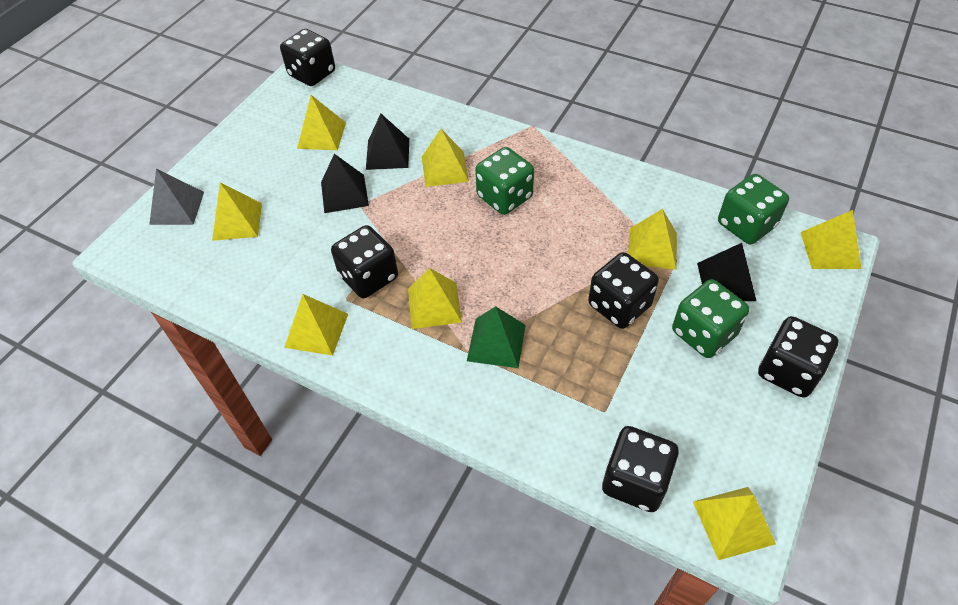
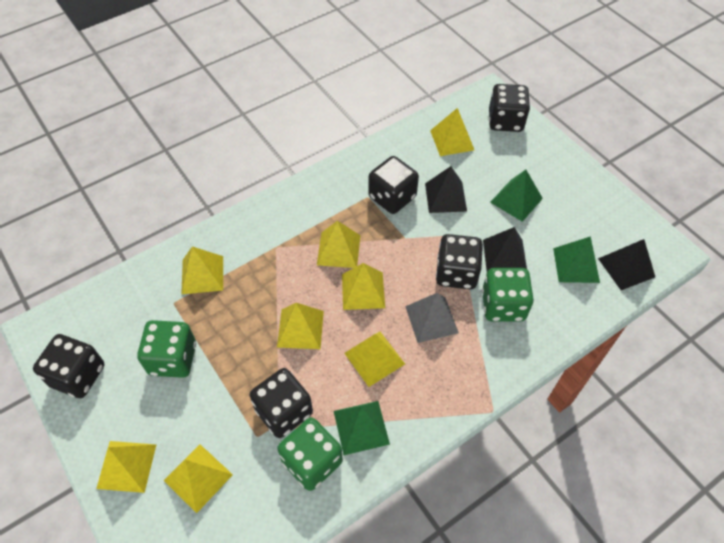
green pyramid: 1 -> 3

